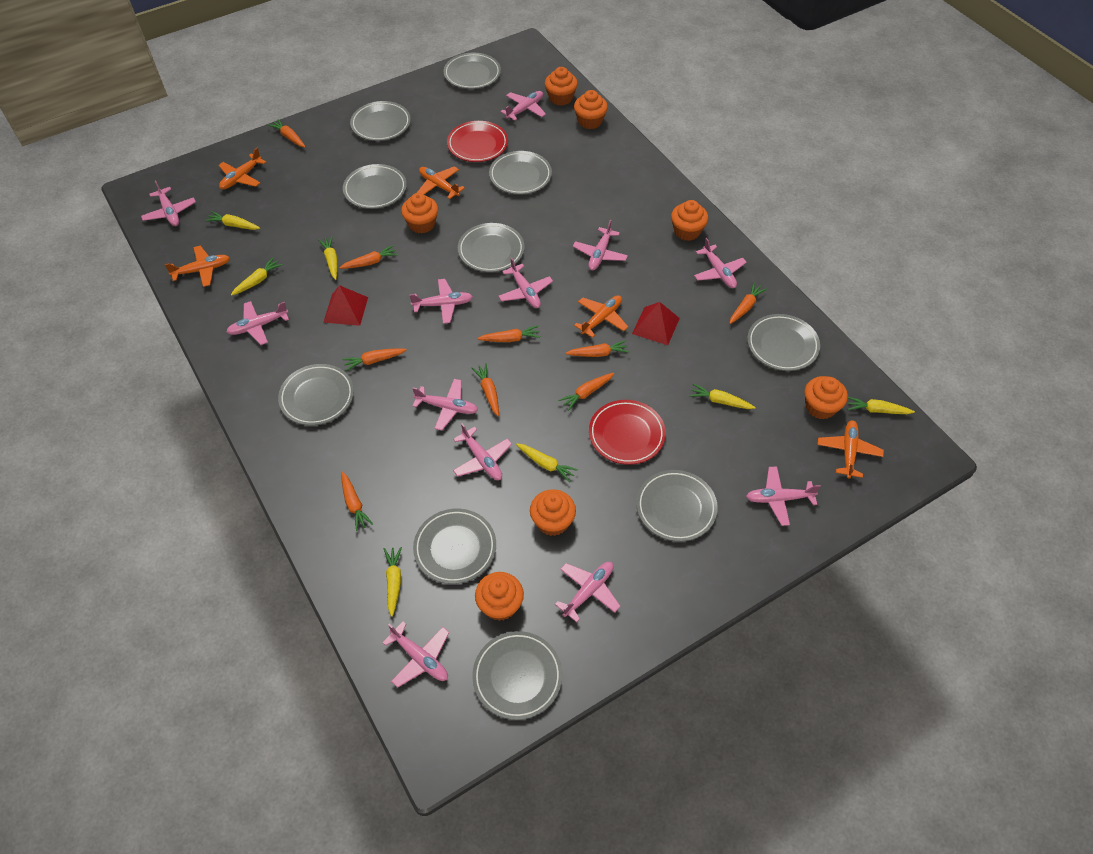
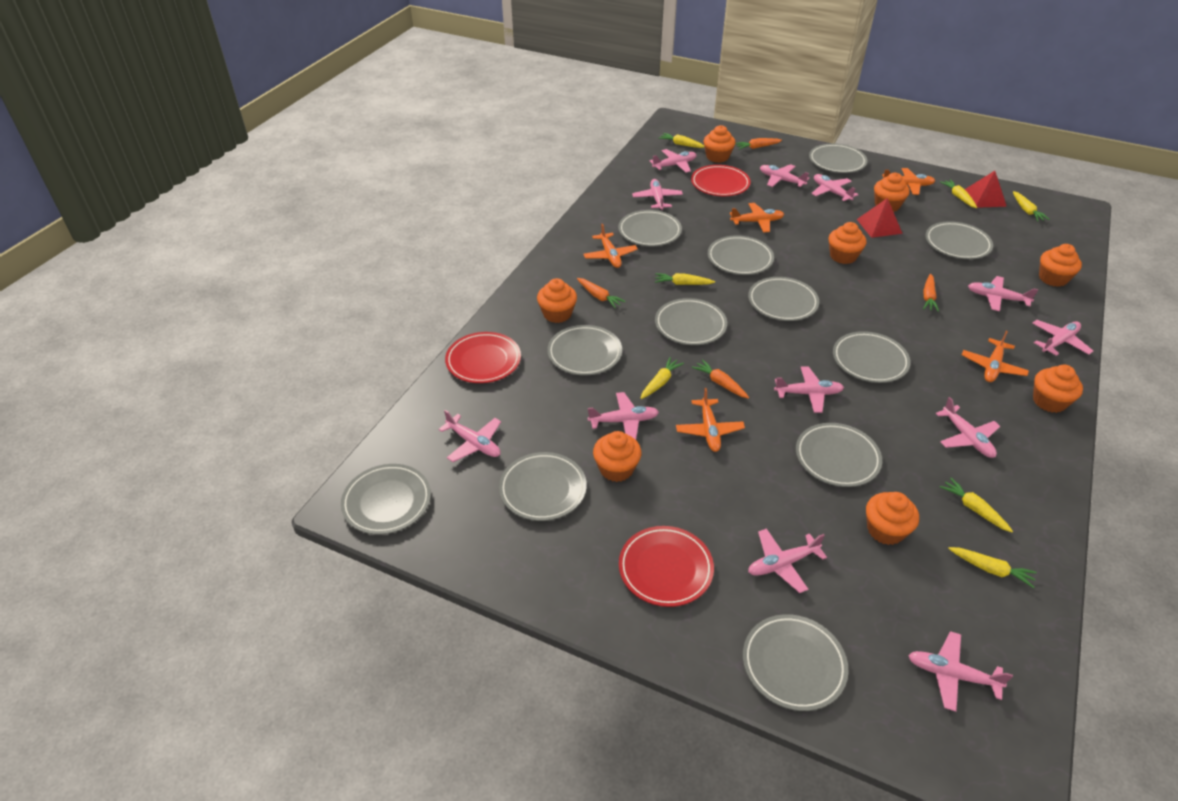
grey plate: 10 -> 12
orange carrot: 9 -> 4
orange cupcake: 7 -> 8
red plate: 2 -> 3

